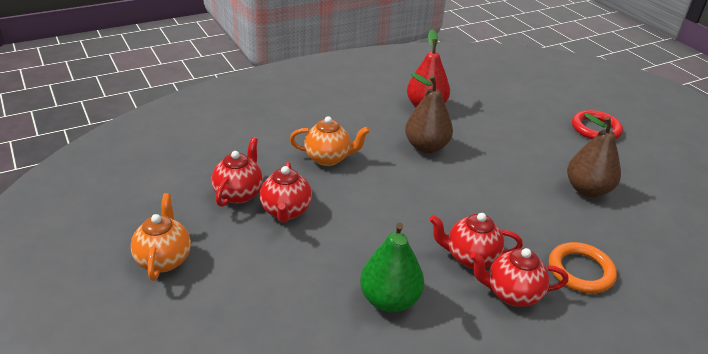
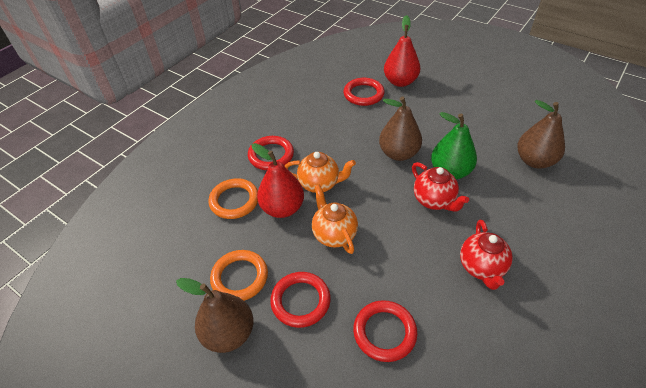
brown pear: 2 -> 3
orange ring: 1 -> 2
red pear: 1 -> 2
red ring: 1 -> 4
red teapot: 4 -> 2

